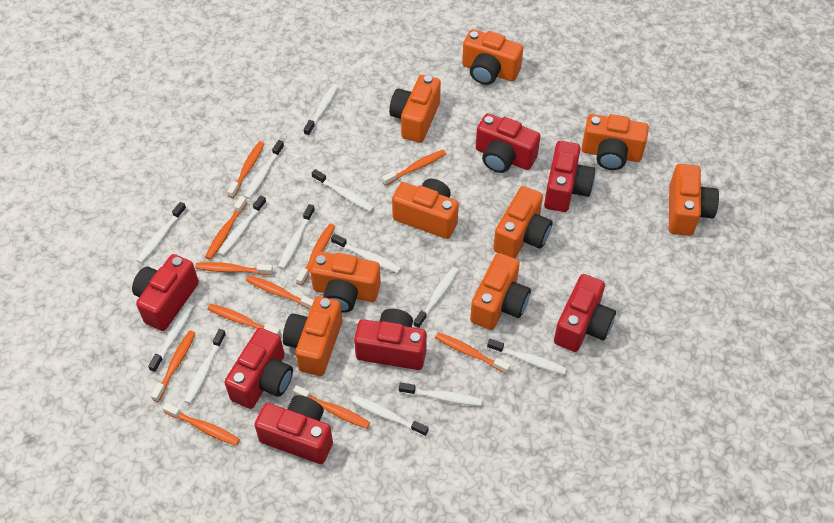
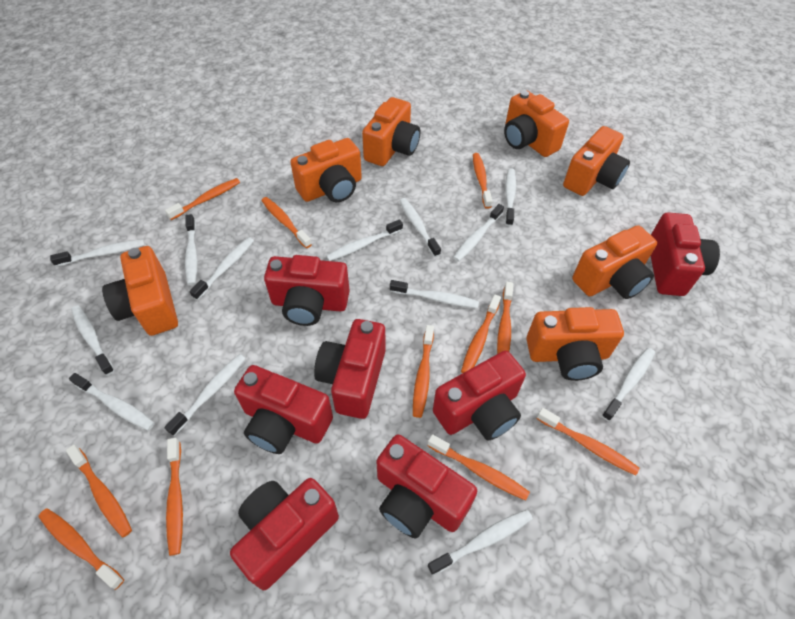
orange camera: 9 -> 7

